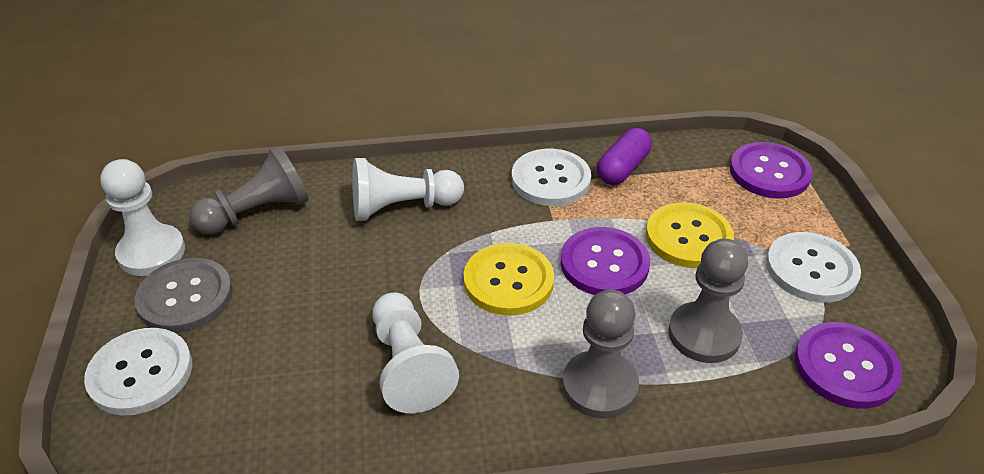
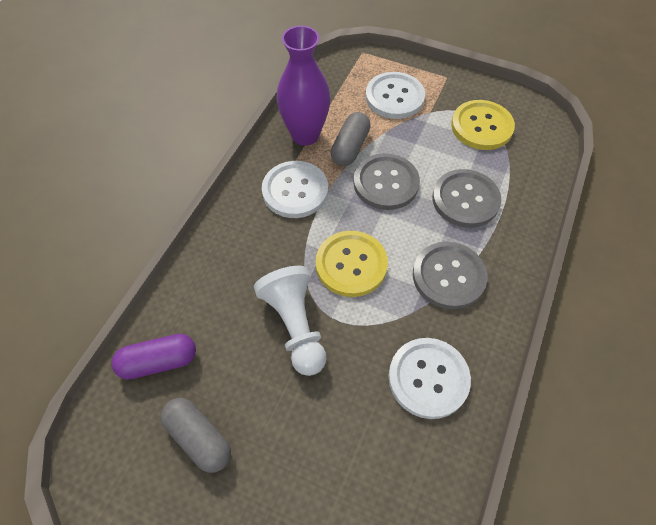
grey button: 1 -> 3
grey capsule: 0 -> 2
grey pawn: 3 -> 0
purple button: 3 -> 0
purple vase: 0 -> 1
white pawn: 3 -> 1

